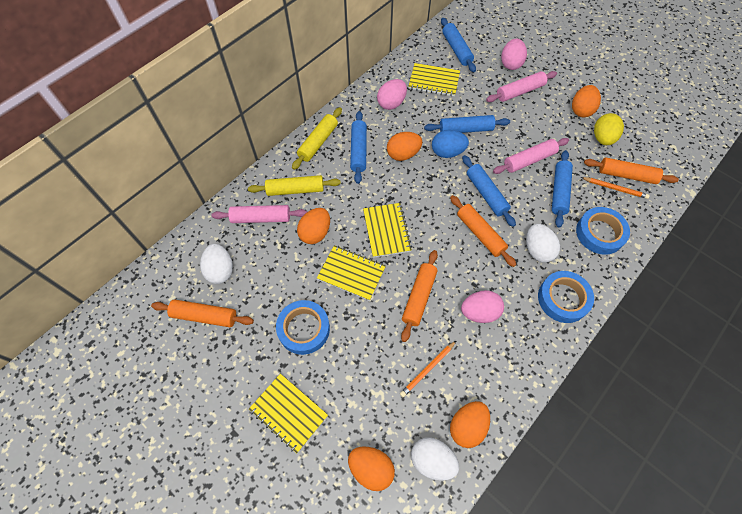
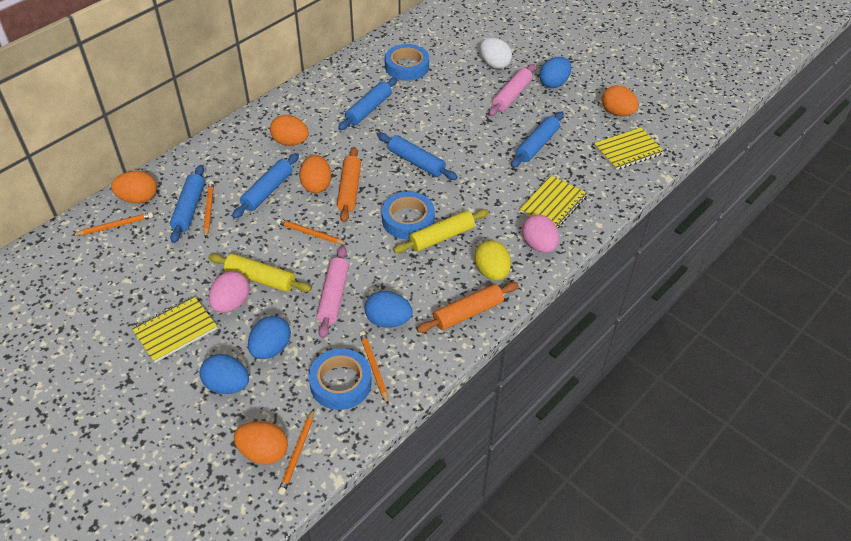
blue egg: 1 -> 4
orange pencil: 2 -> 5
orange rolling pin: 4 -> 2
pink egg: 3 -> 2
pink rolling pin: 3 -> 2
white egg: 3 -> 1
yellow notebook: 4 -> 3

